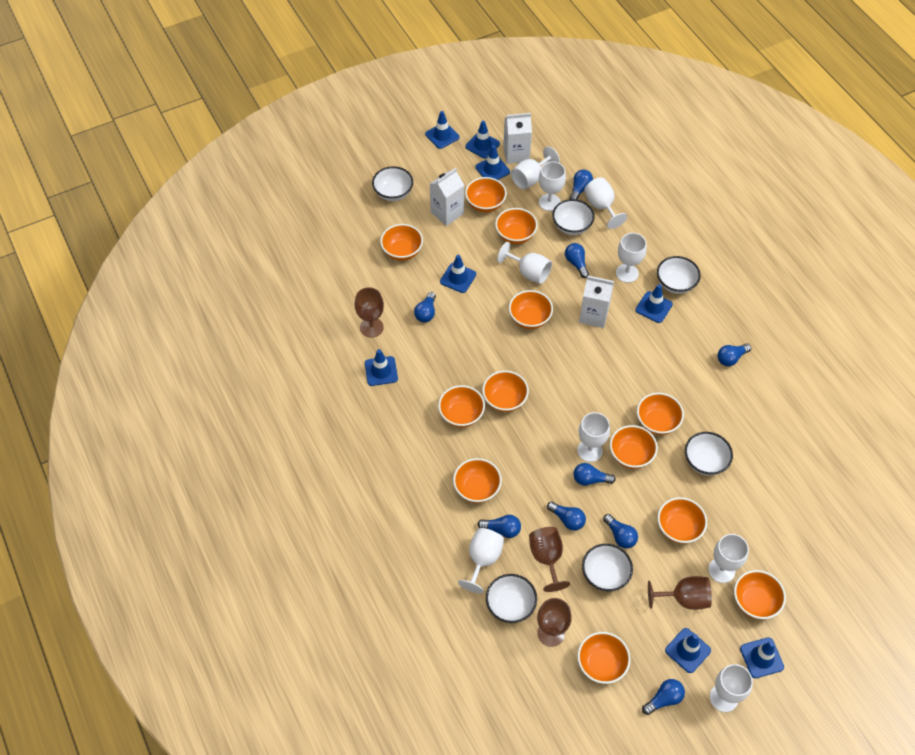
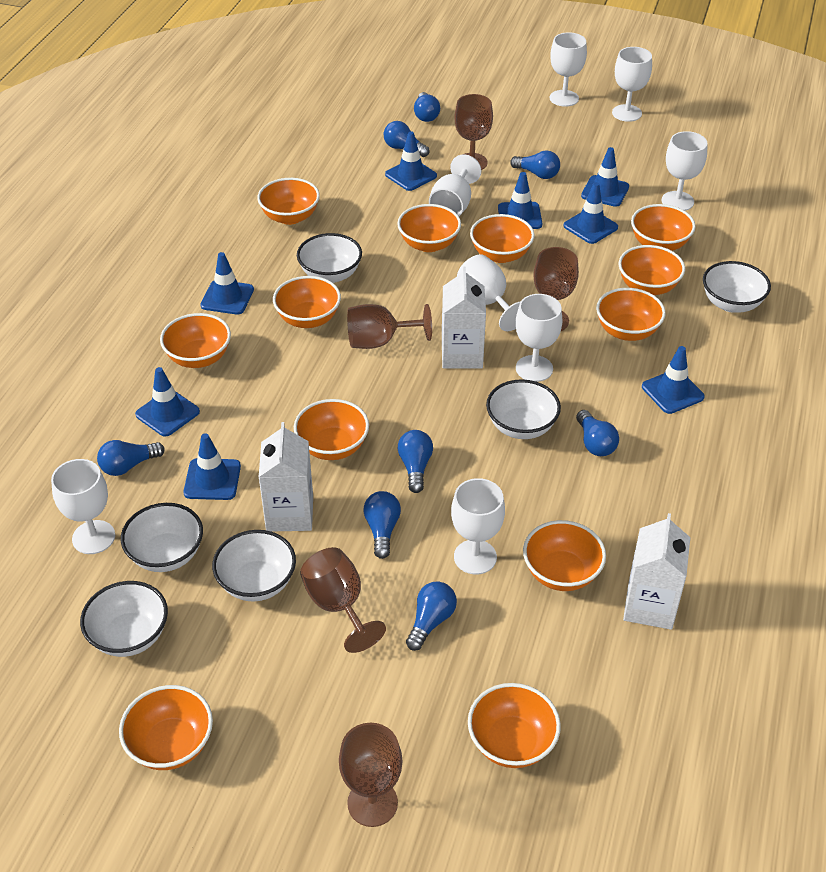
blue light bulb: 9 -> 8
brown goblet: 4 -> 5
white goblet: 9 -> 8

